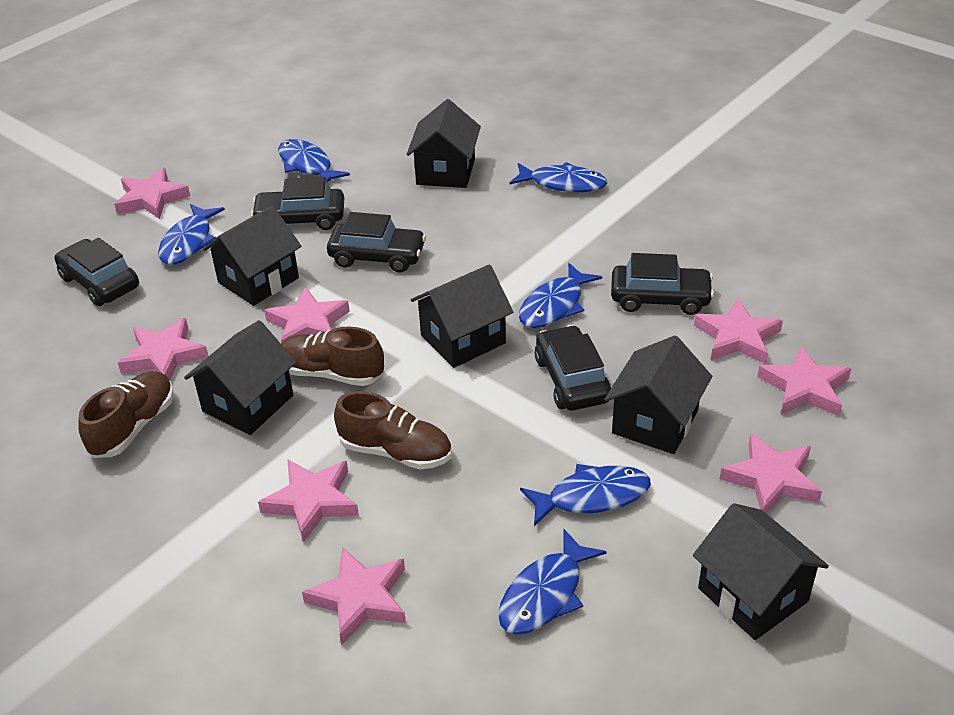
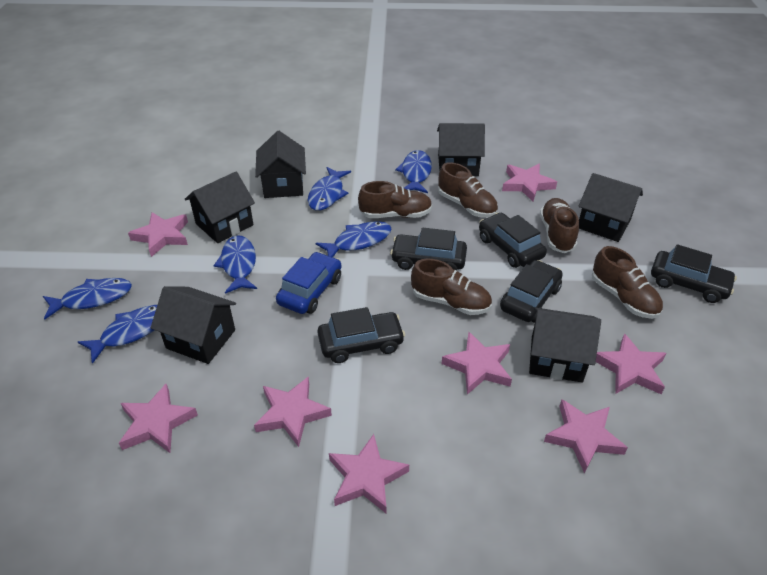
blue car: 0 -> 1
brown shoe: 3 -> 5

